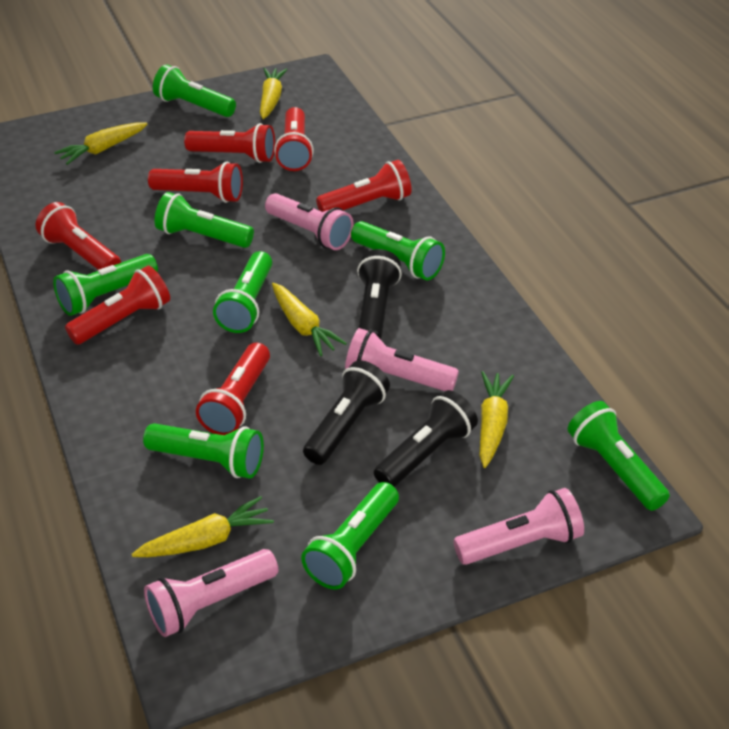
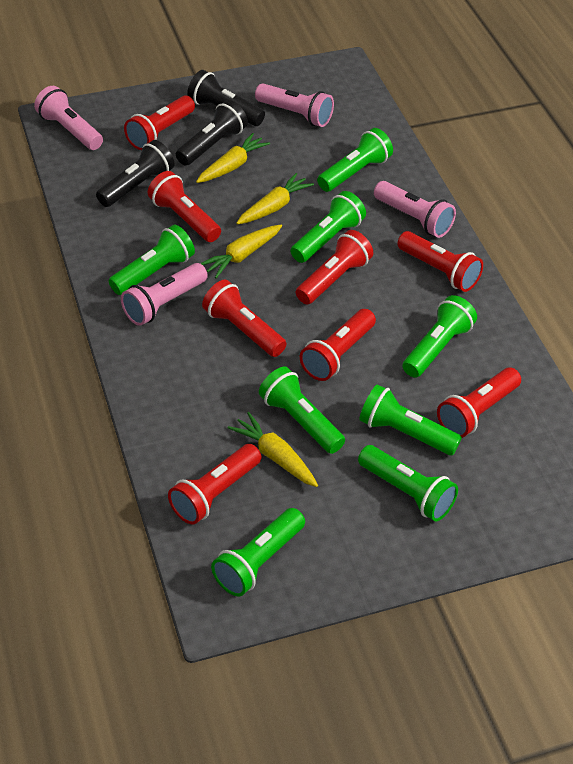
red flashlight: 7 -> 8
yellow carrot: 5 -> 4

